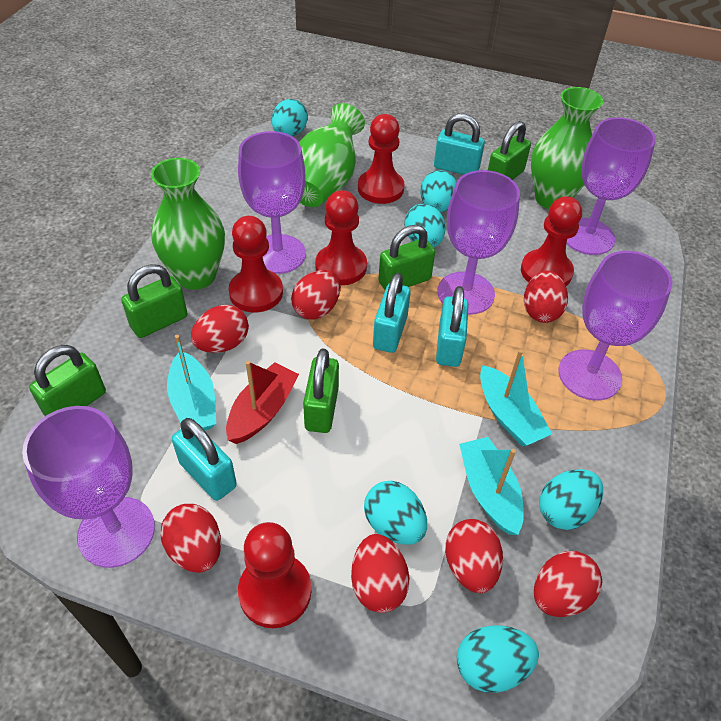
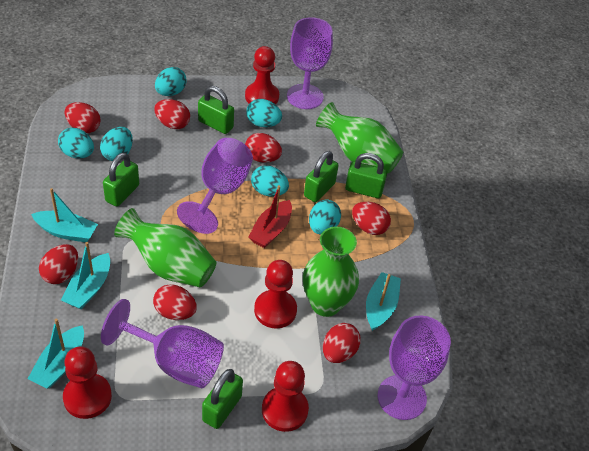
purple goblet: 5 -> 4
red pawn: 5 -> 4
turquoise boat: 3 -> 4
turquoise padlock: 4 -> 0

